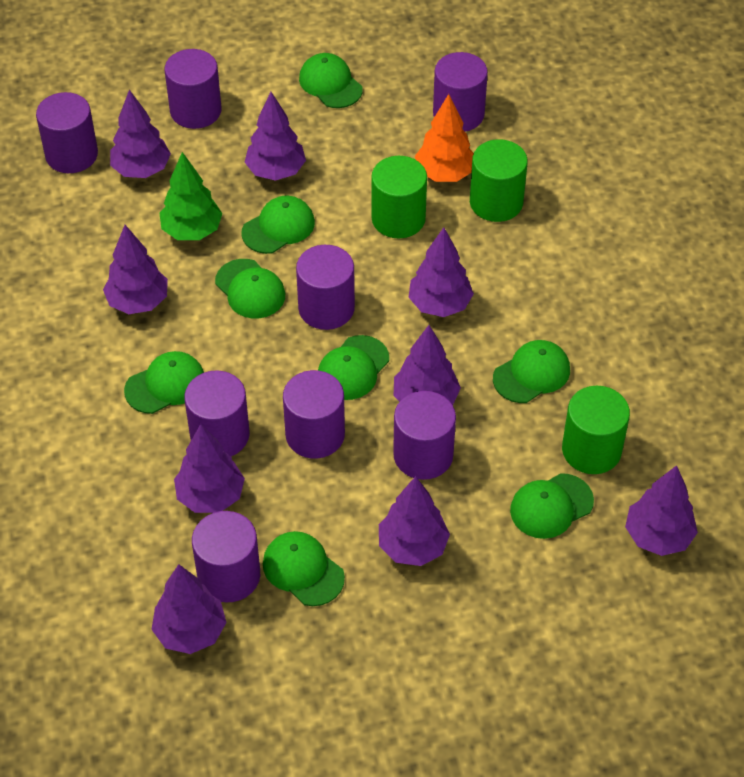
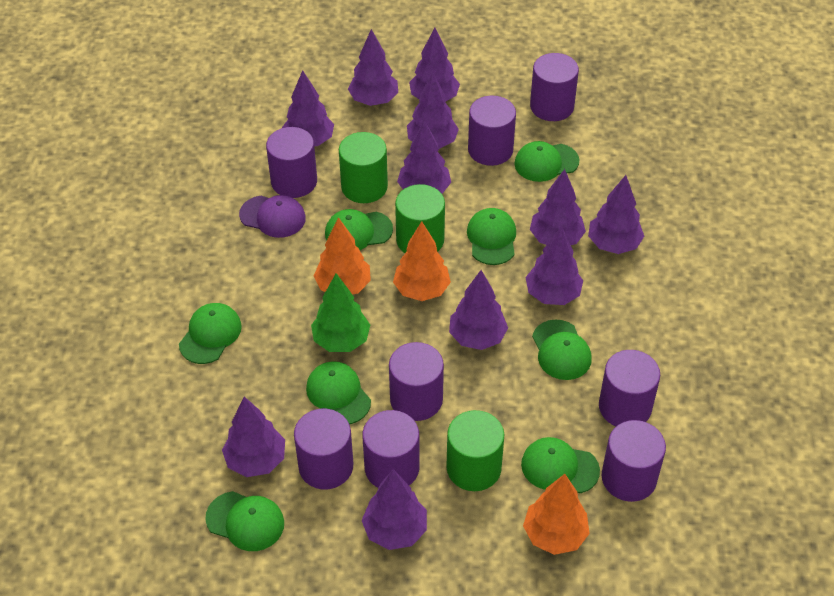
orange tree: 1 -> 3
purple cap: 0 -> 1
purple tree: 9 -> 11

